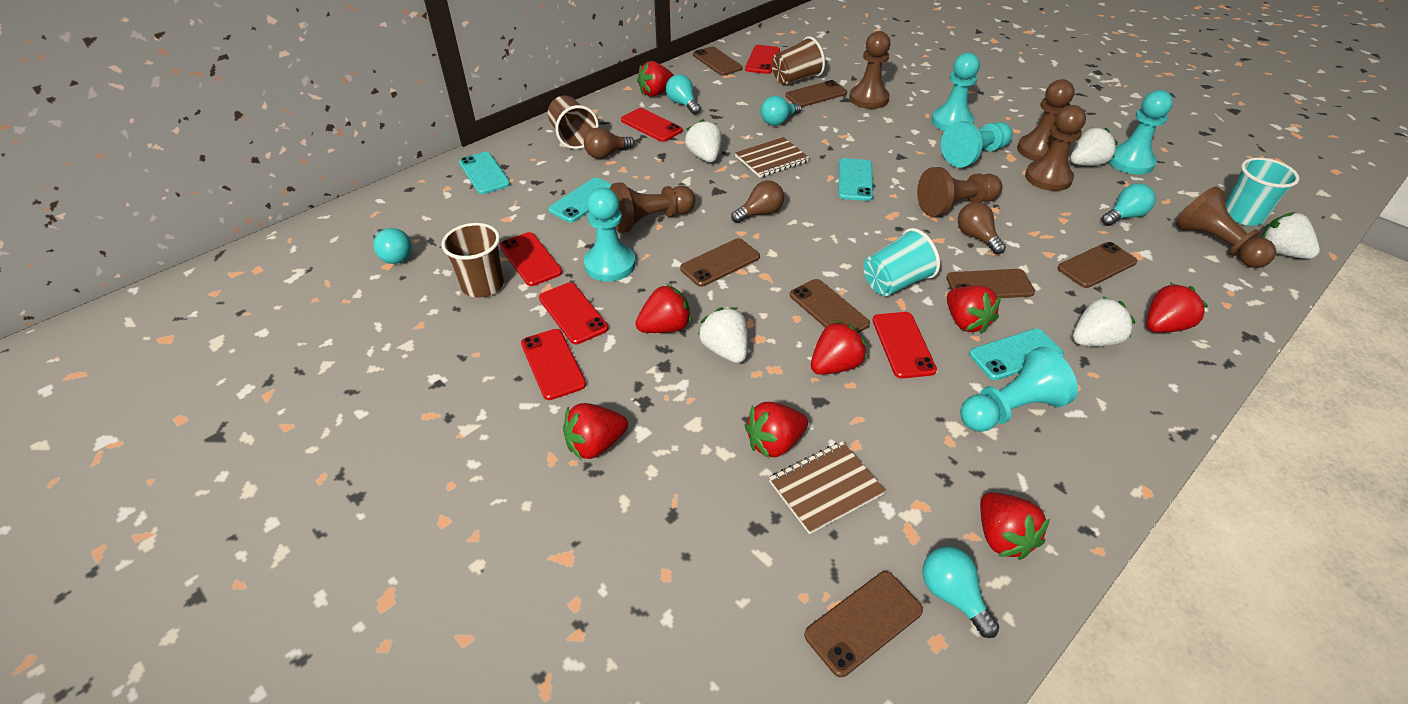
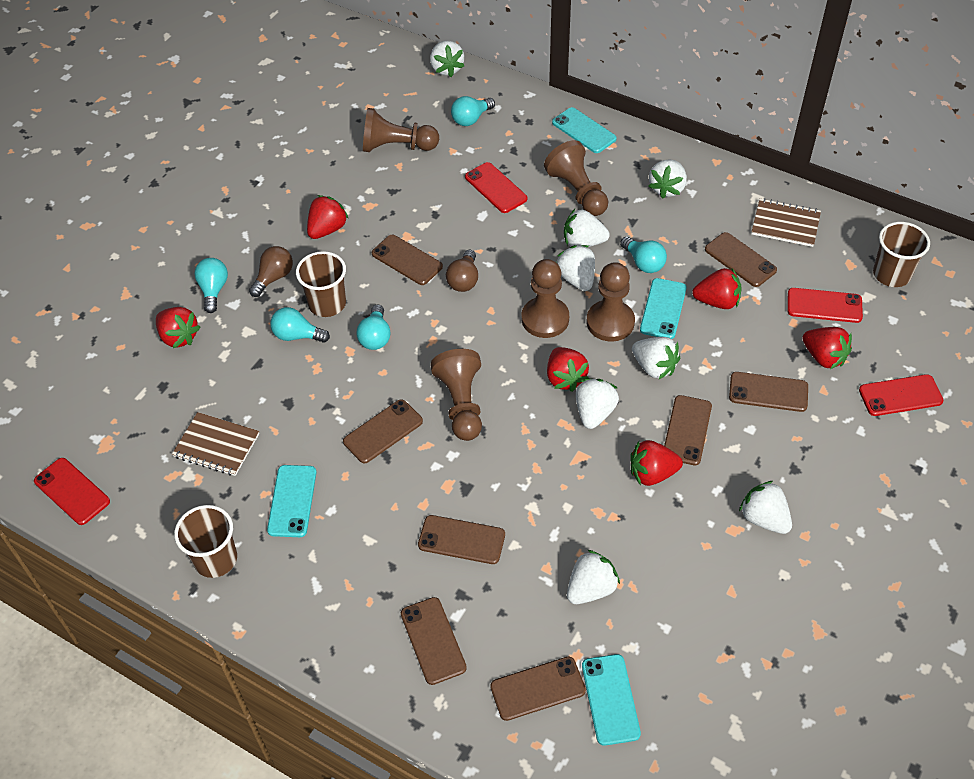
brown light bulb: 3 -> 2
brown pawn: 6 -> 5
brown phone: 7 -> 8
red phone: 6 -> 4
red strawberry: 8 -> 6
turquoise cup: 2 -> 0
turquoise pawn: 5 -> 0
white strawberry: 5 -> 8

